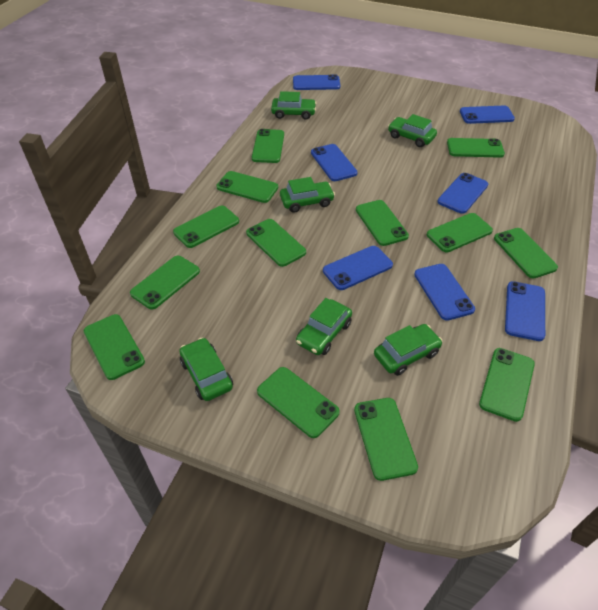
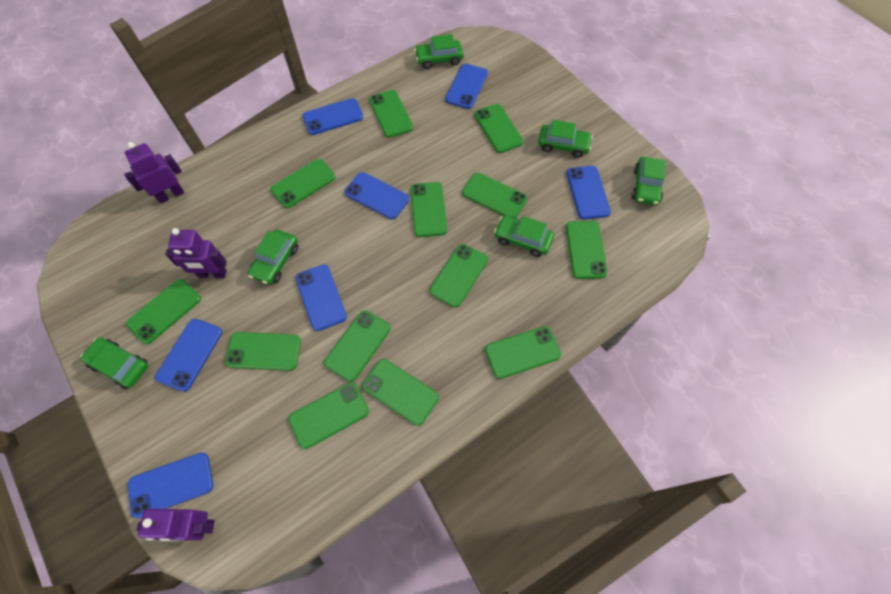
purple robot: 0 -> 3

